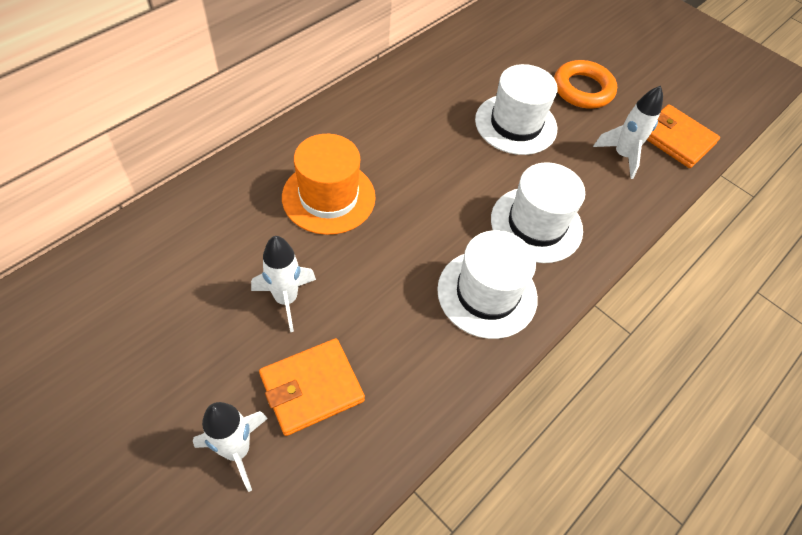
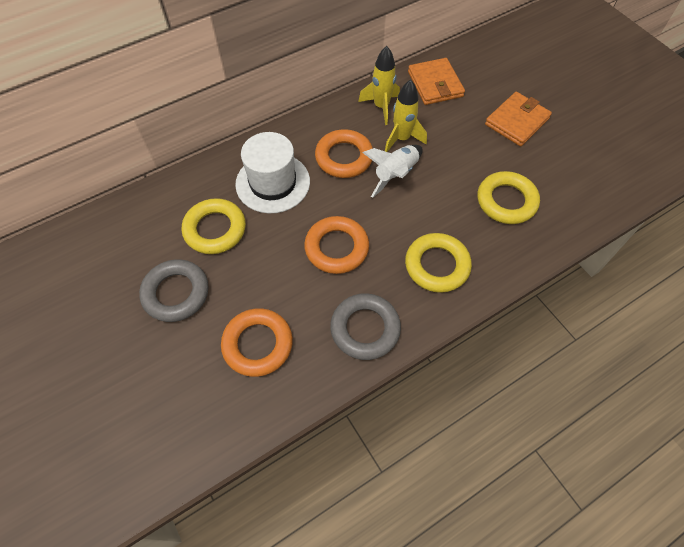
grey ring: 0 -> 2
orange hat: 1 -> 0
orange ring: 1 -> 3
white hat: 3 -> 1
white rocket: 3 -> 1
yellow ring: 0 -> 3
yellow rocket: 0 -> 2

